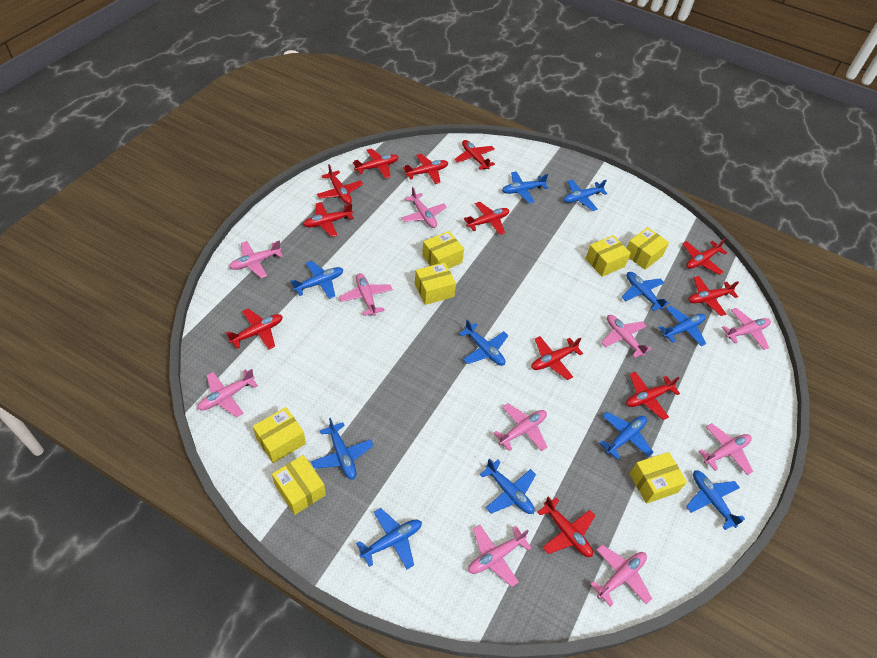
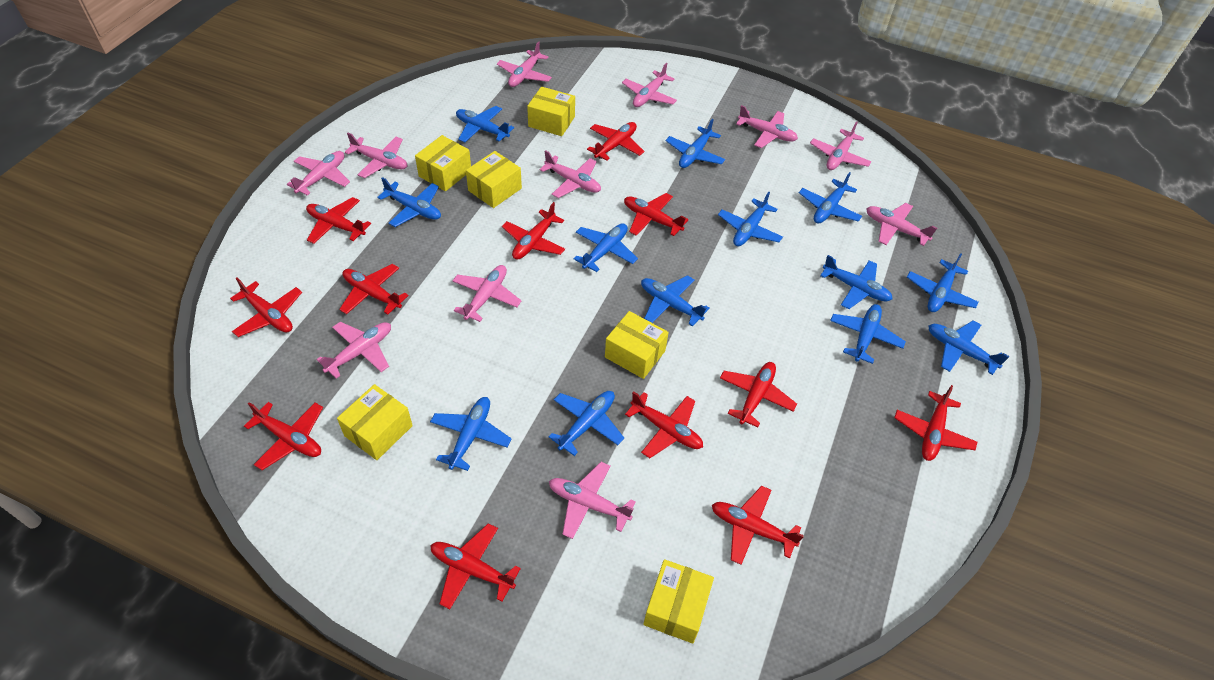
blue plane: 11 -> 13
pink plane: 10 -> 11
yellow box: 7 -> 6

